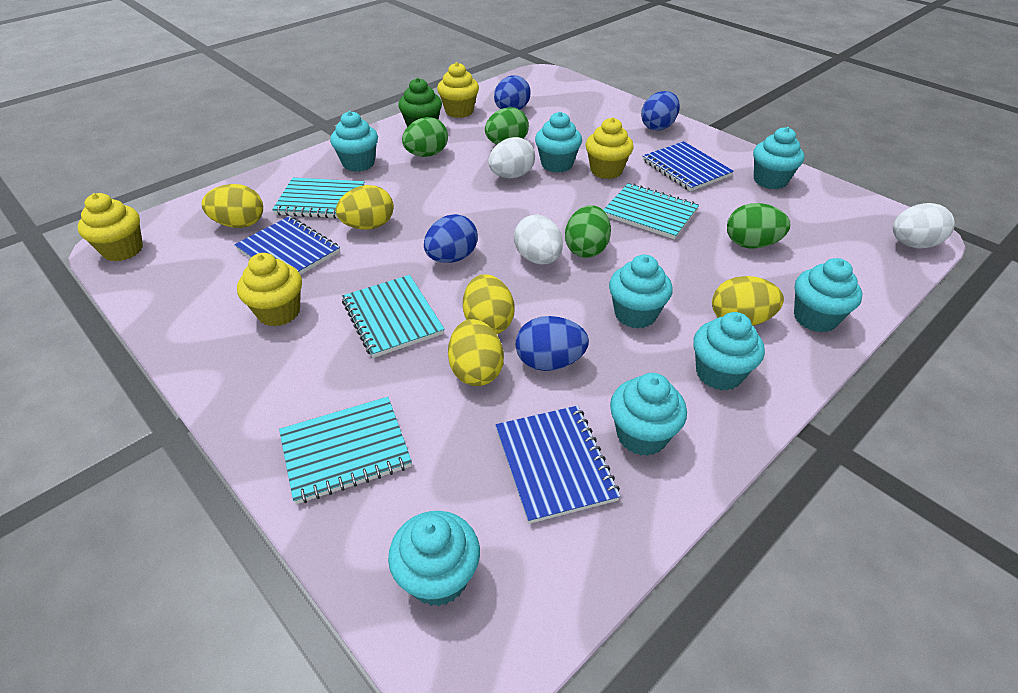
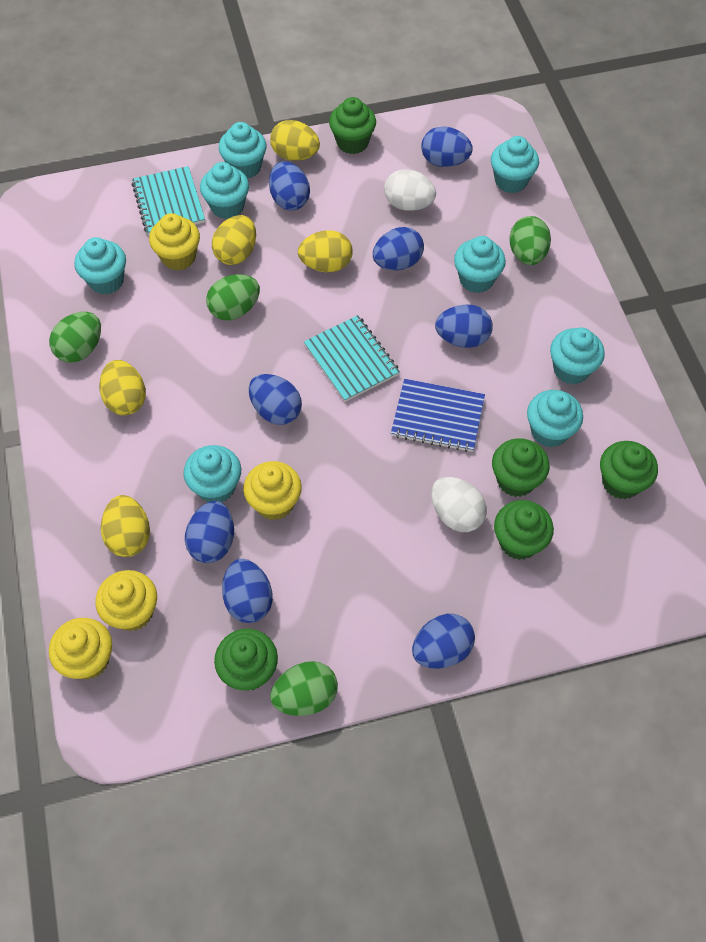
blue egg: 4 -> 8
blue notebook: 3 -> 1
green cupcake: 1 -> 5
turquoise notebook: 4 -> 2
white egg: 3 -> 2

